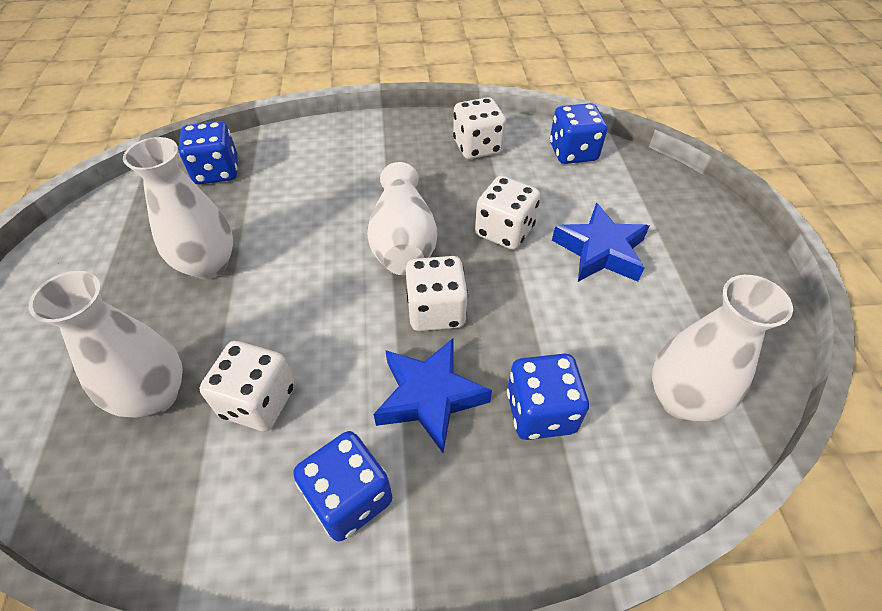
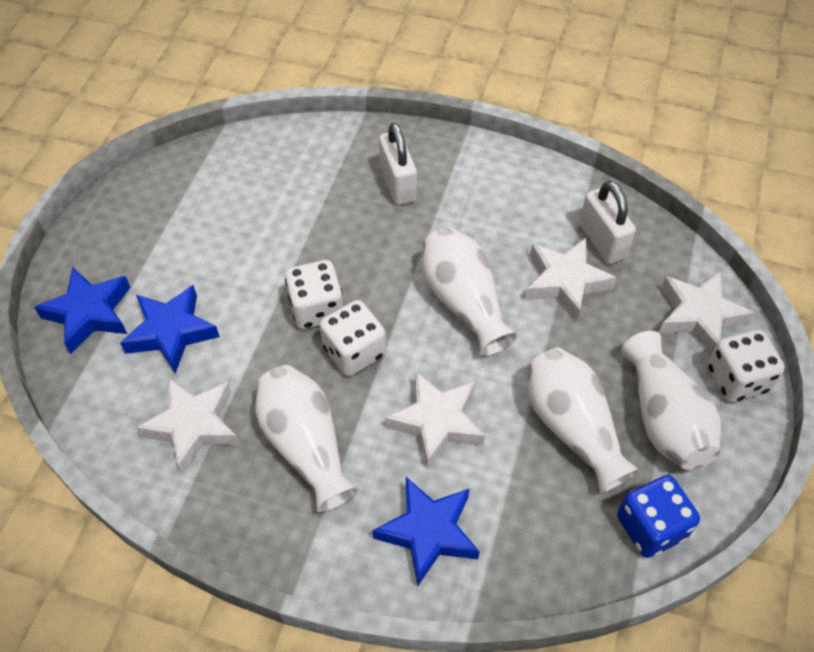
blue dice: 4 -> 1
blue star: 2 -> 3
white dice: 4 -> 3
white padlock: 0 -> 2
white star: 0 -> 4

